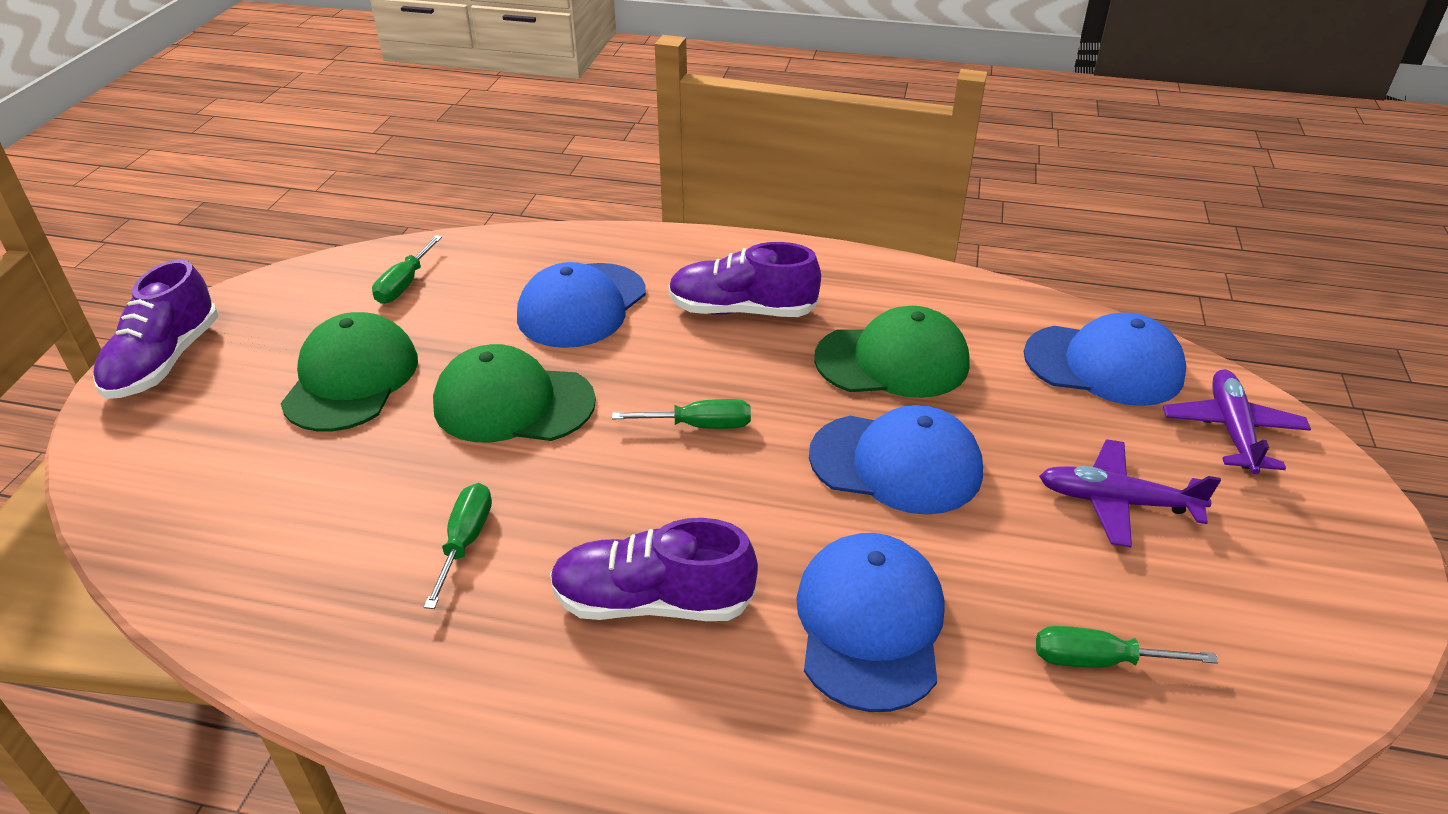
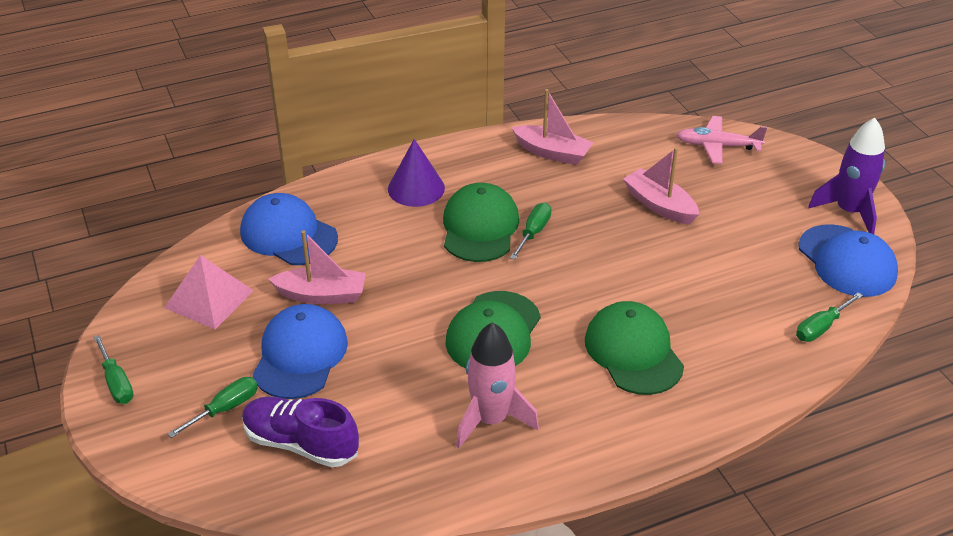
blue cap: 4 -> 3
pink boat: 0 -> 3
pink plane: 0 -> 1
pink pyramid: 0 -> 1
pink rocket: 0 -> 1
purple cone: 0 -> 1
purple plane: 2 -> 0
purple rocket: 0 -> 1
purple shoe: 3 -> 1

